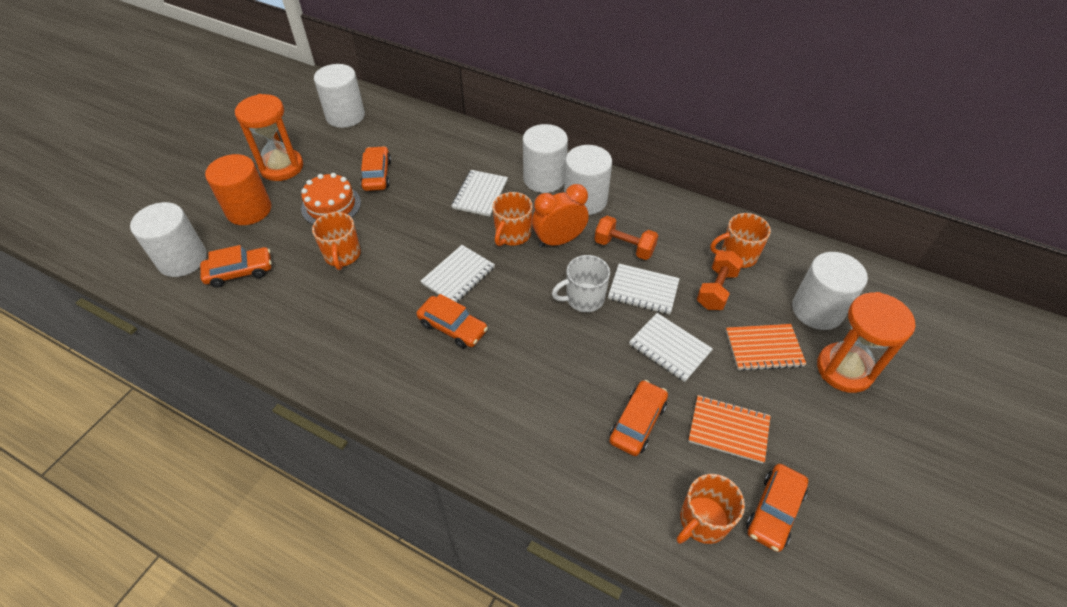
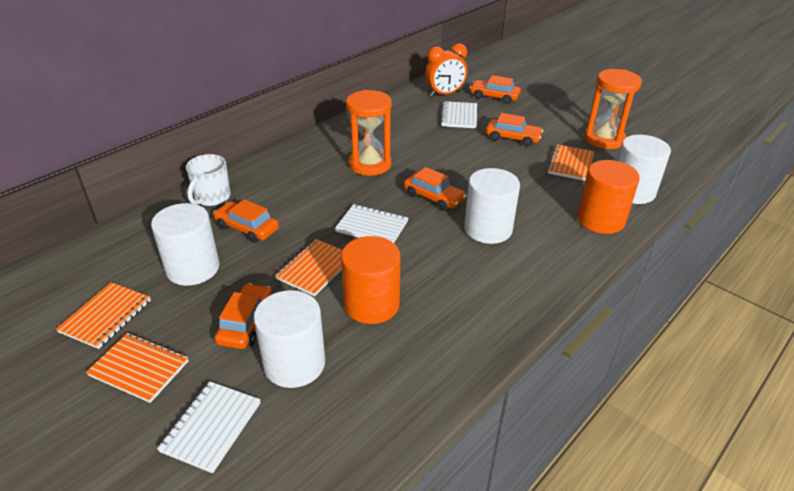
orange cake: 1 -> 0
orange cylinder: 1 -> 2
orange dumbbell: 2 -> 0
orange mug: 4 -> 0
orange notebook: 2 -> 4
white cylinder: 5 -> 4
white notebook: 4 -> 3

